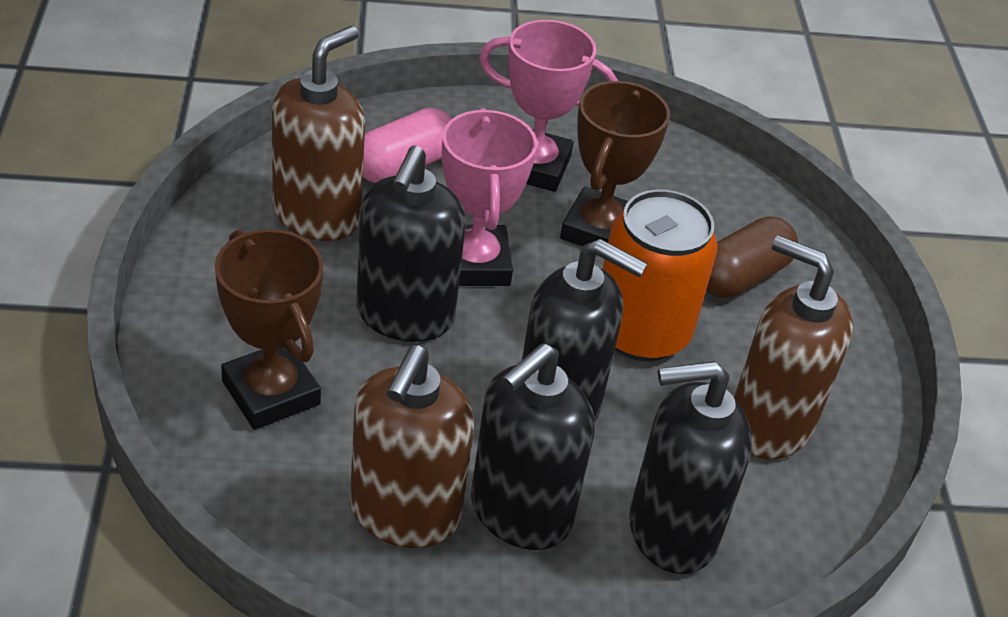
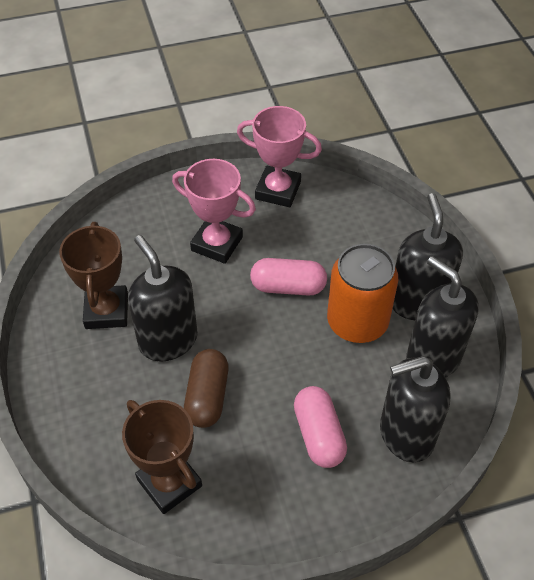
brown soap dispenser: 3 -> 0
pink capsule: 1 -> 2

